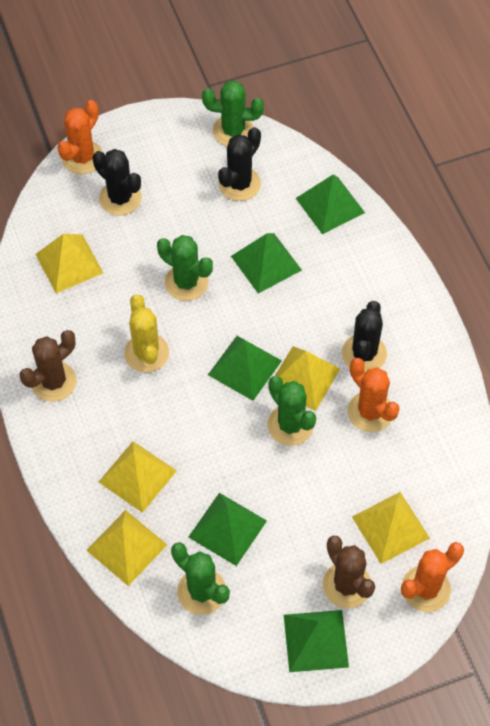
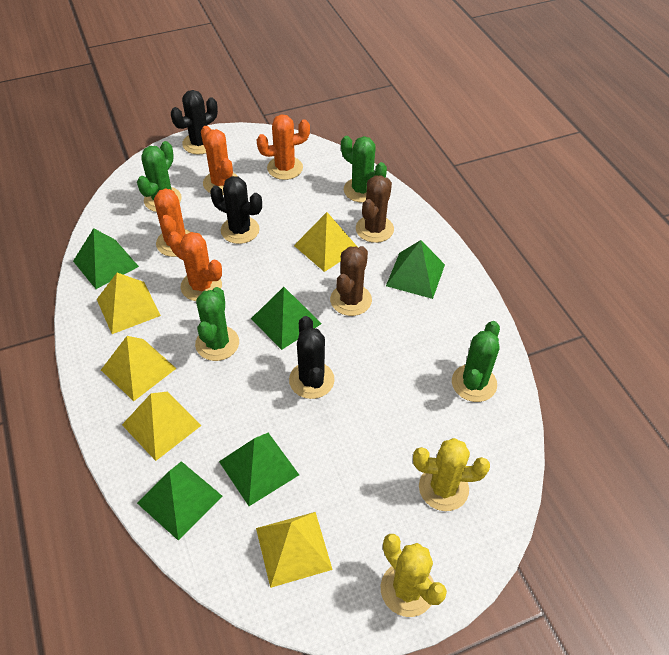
orange cactus: 3 -> 4
yellow cactus: 1 -> 2

